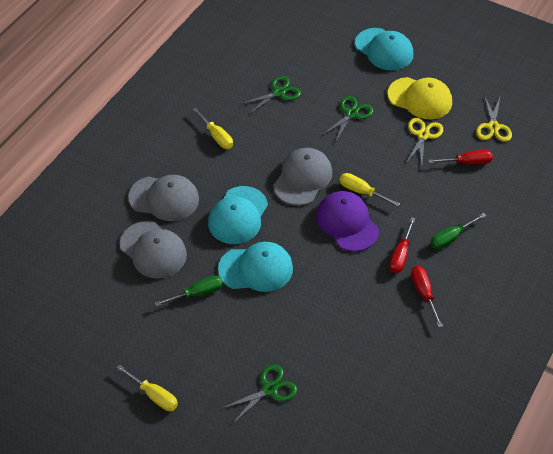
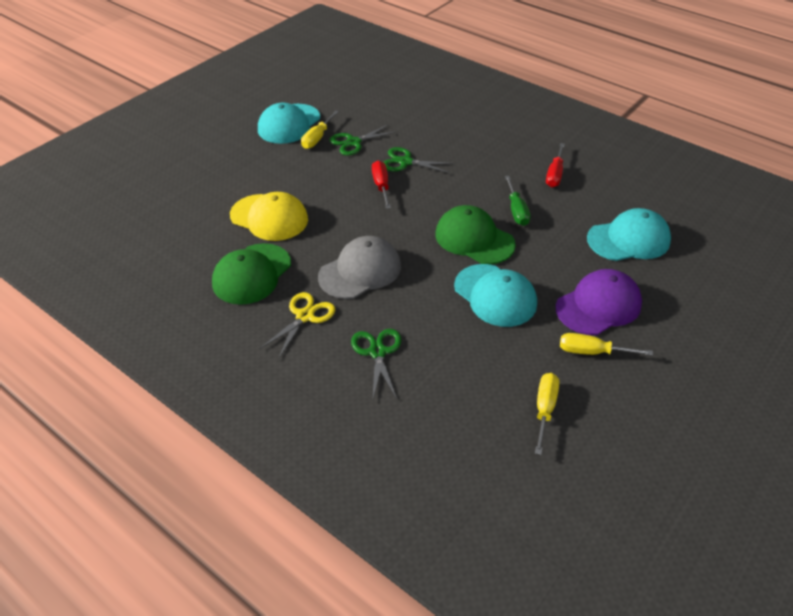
green cap: 0 -> 2
green screwdriver: 2 -> 1
grey cap: 3 -> 1
red screwdriver: 3 -> 2
yellow scissors: 2 -> 1

